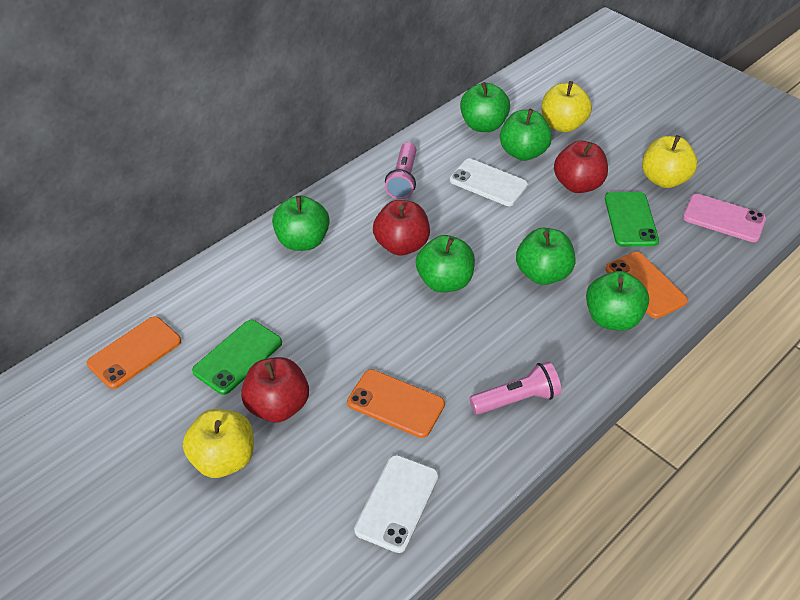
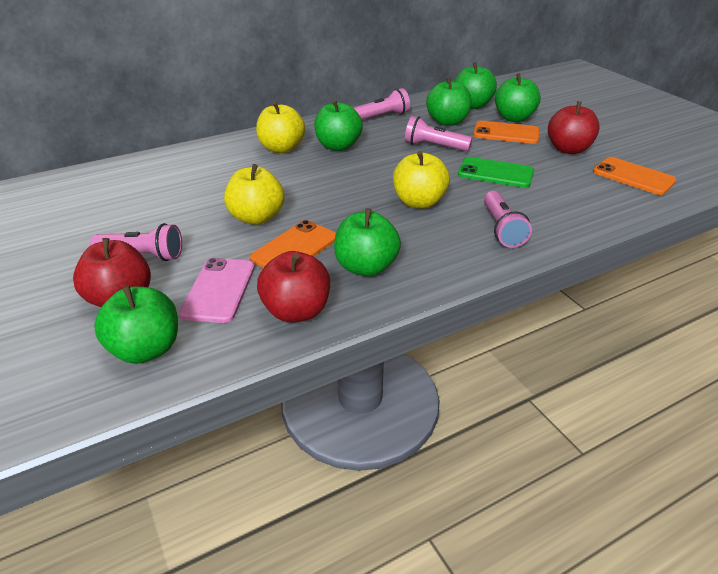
green phone: 2 -> 1
pink flashlight: 2 -> 4
white phone: 2 -> 0

